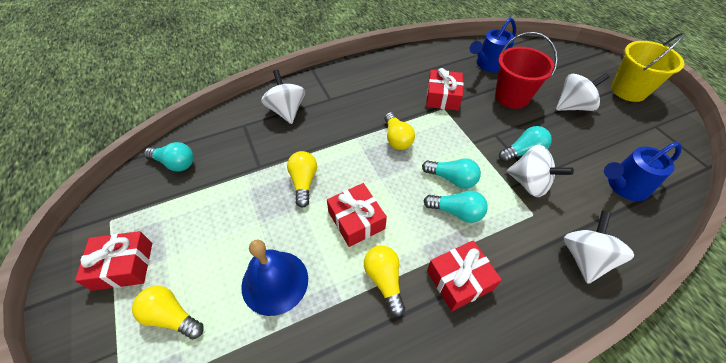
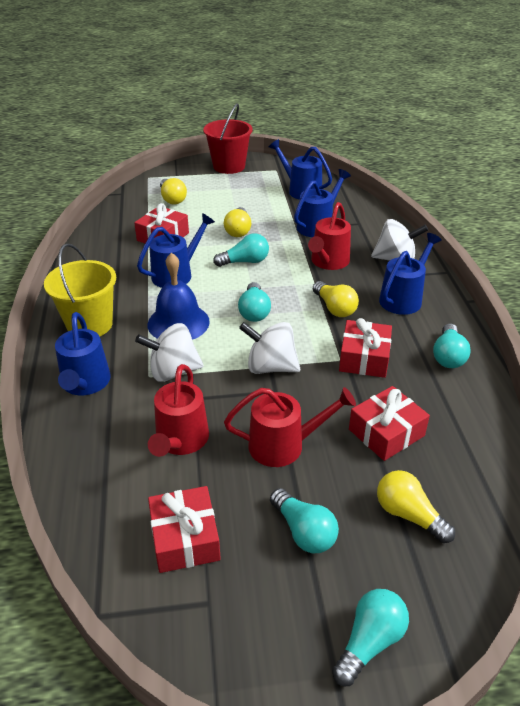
blue watering can: 2 -> 5
red watering can: 0 -> 3
turquoise light bulb: 4 -> 5
white spinning top: 4 -> 3

